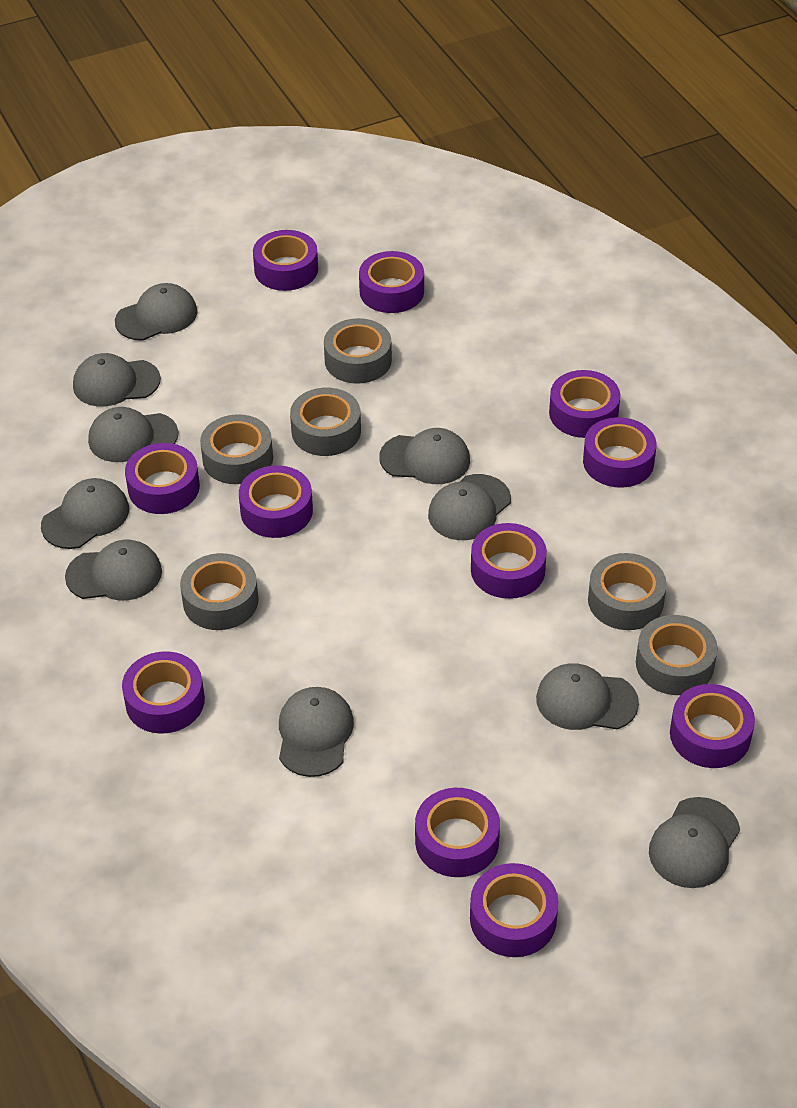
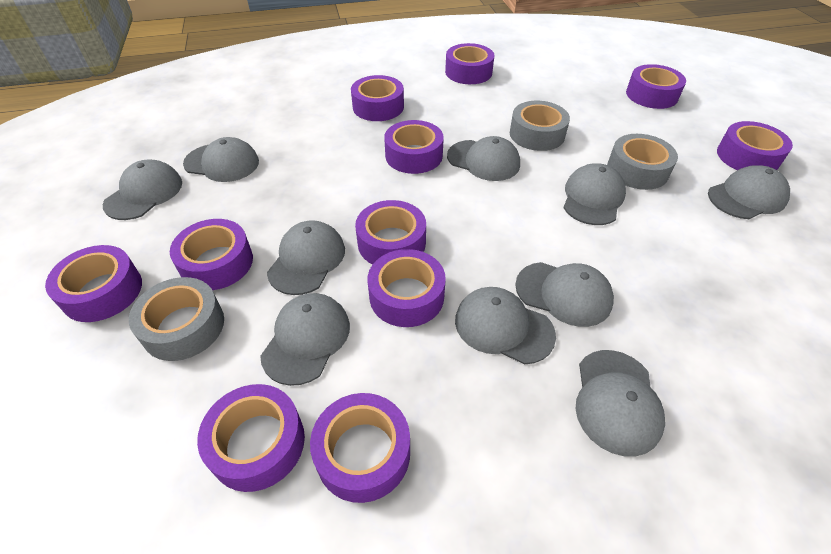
grey tape: 6 -> 3

